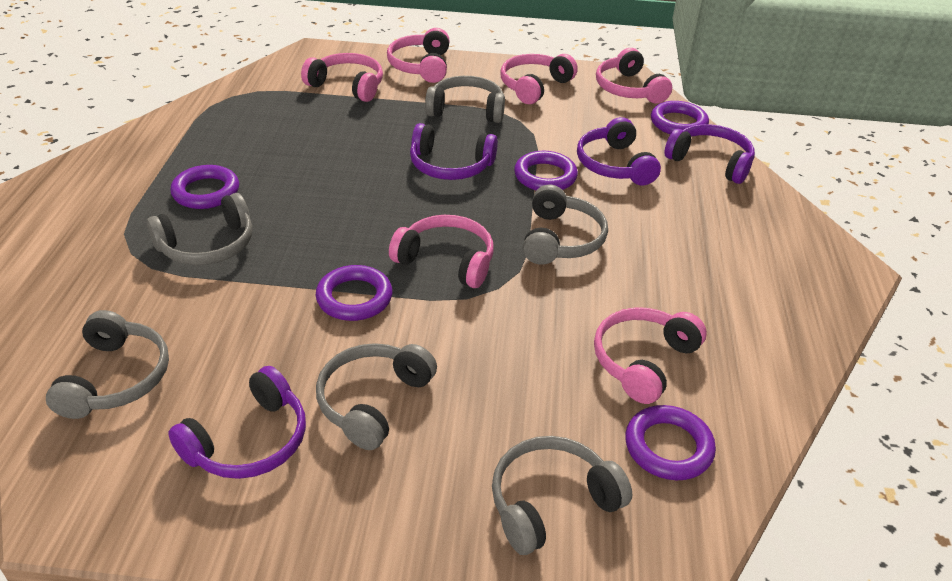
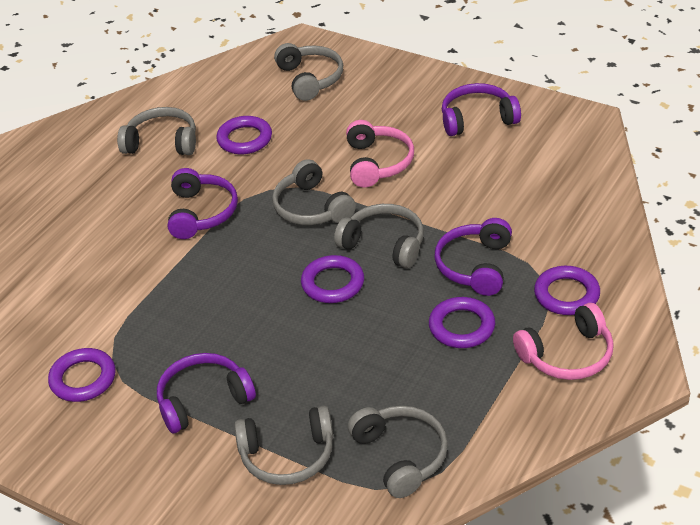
pink headphones: 6 -> 2

